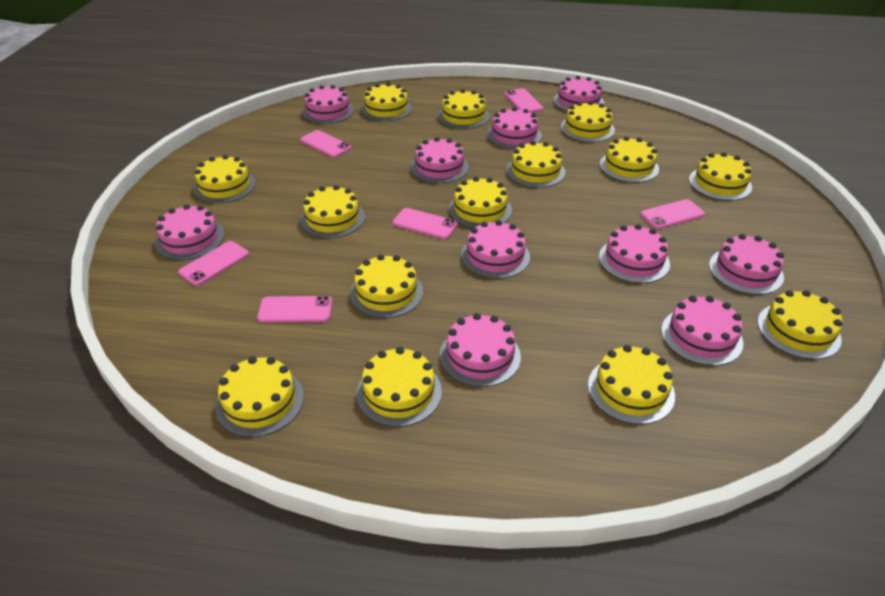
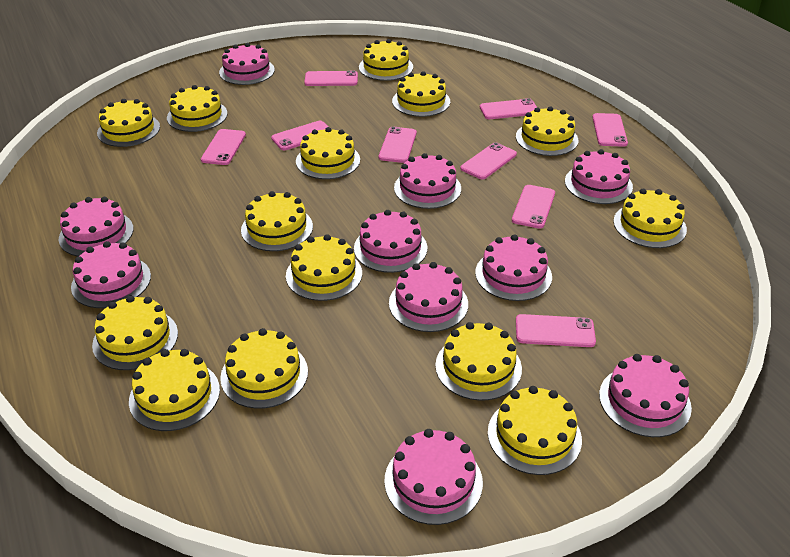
pink phone: 6 -> 9

